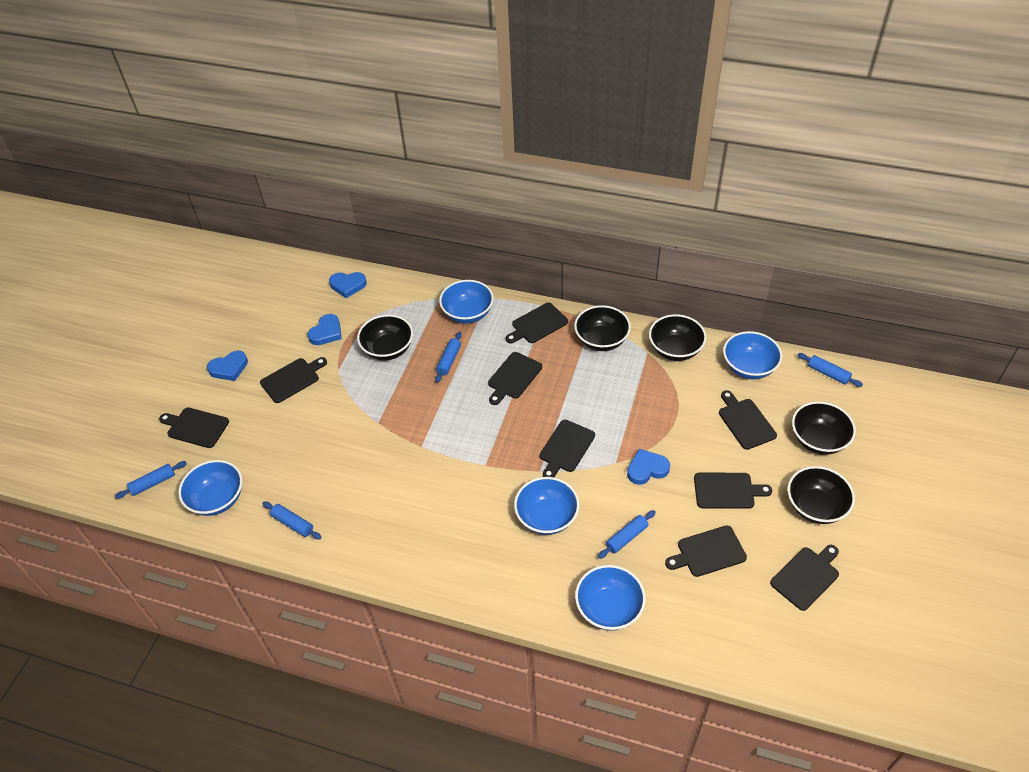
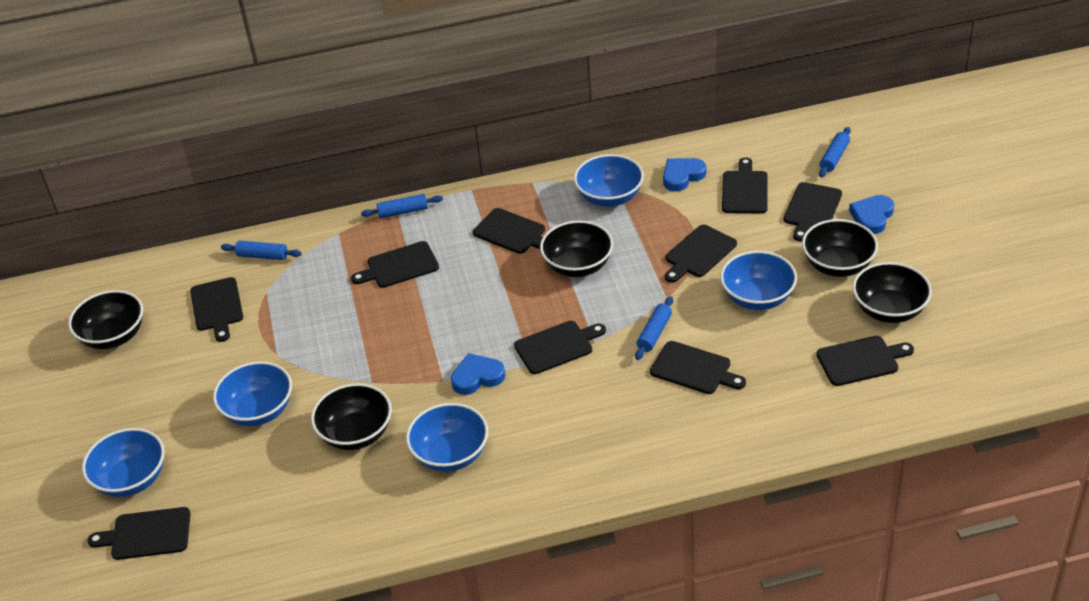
black cutting board: 9 -> 10
blue heart: 4 -> 3
blue rolling pin: 5 -> 4

